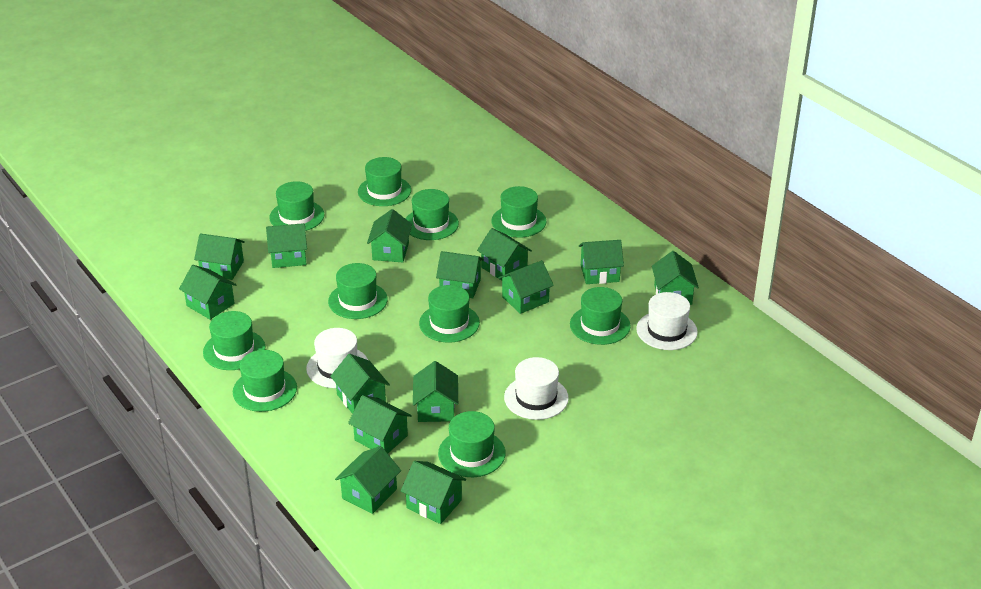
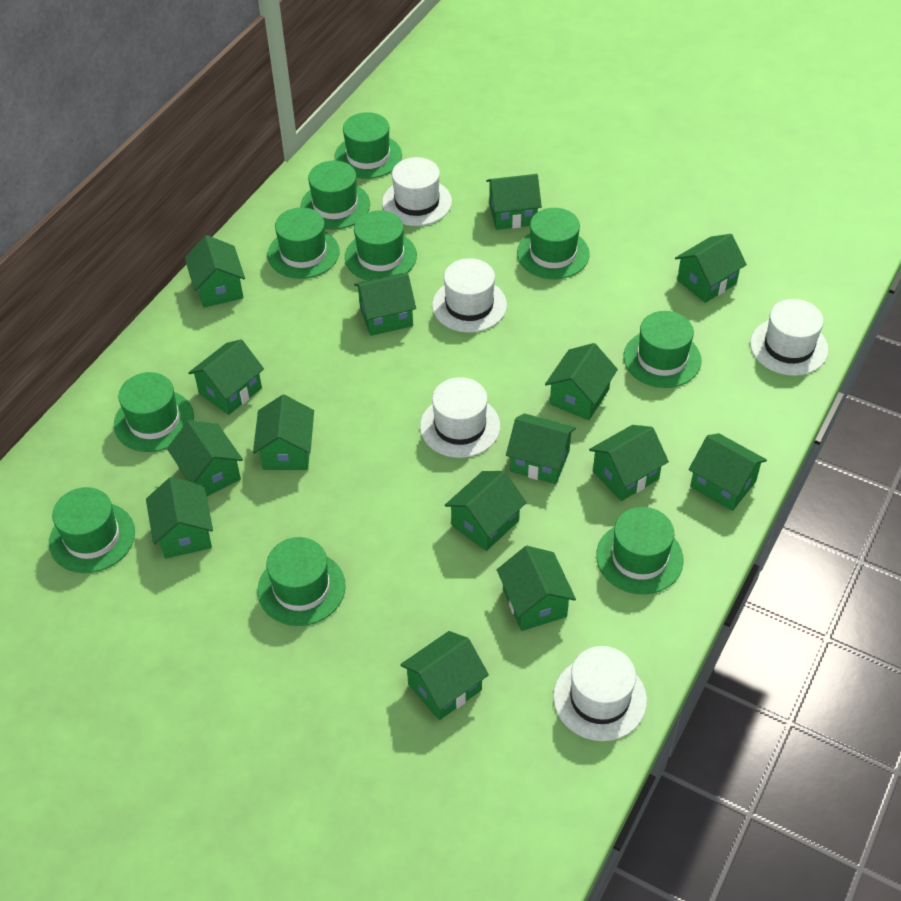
green house: 14 -> 15
white hat: 3 -> 5

